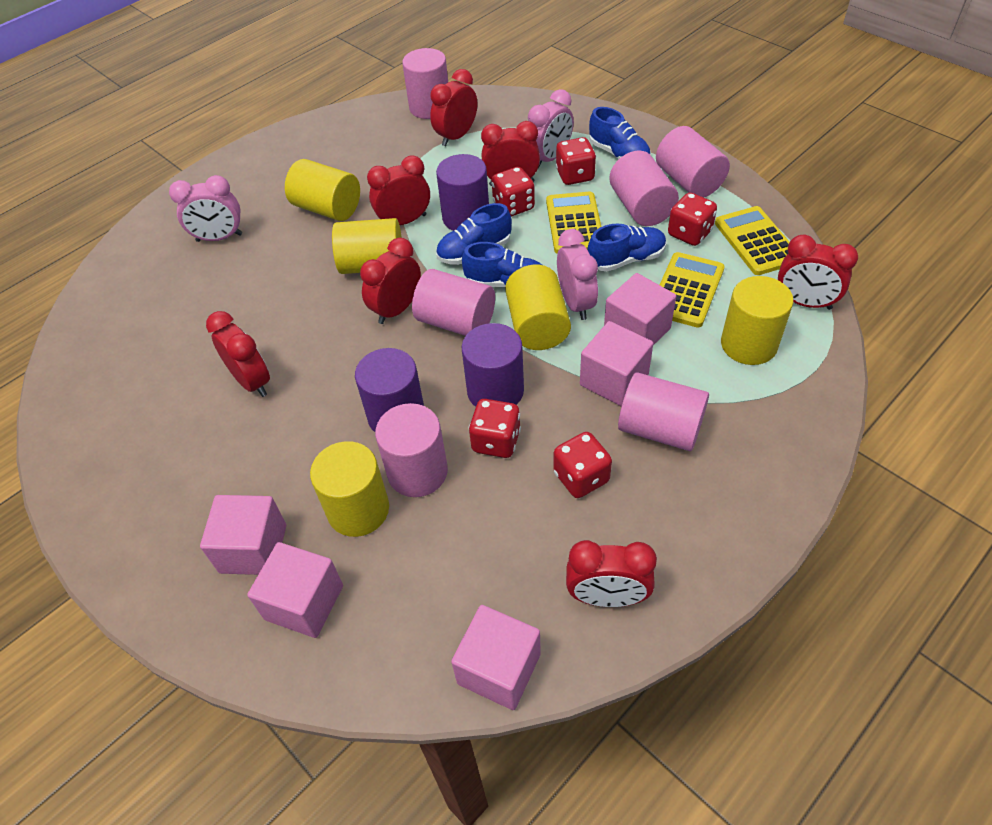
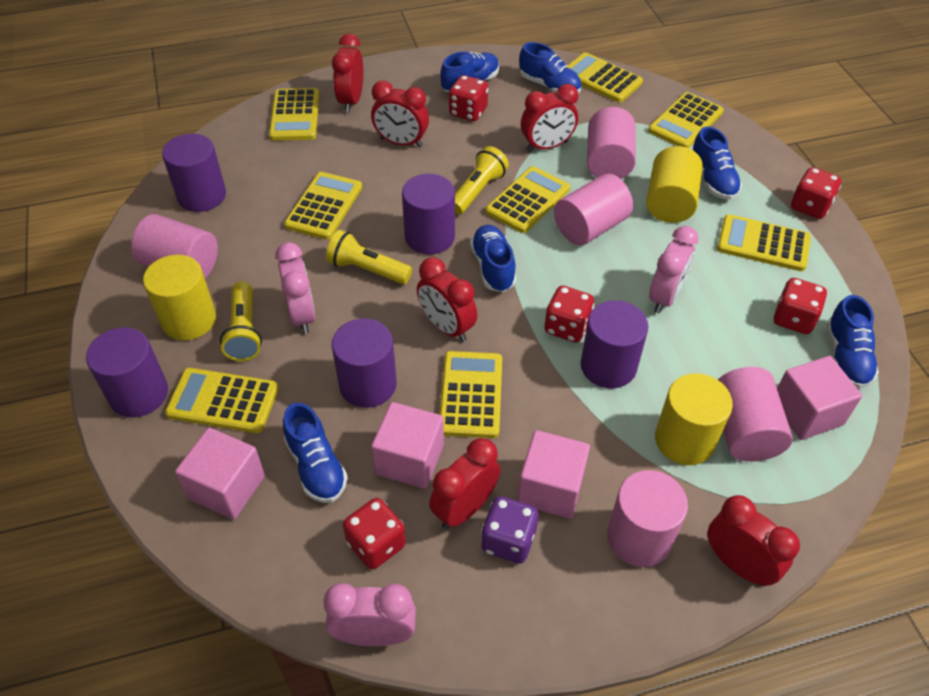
blue shoe: 4 -> 6
pink cube: 5 -> 4
pink cylinder: 6 -> 5
purple cylinder: 3 -> 5
purple dice: 0 -> 1
red clock: 7 -> 6
yellow calculator: 3 -> 8
yellow cylinder: 5 -> 3
yellow flashlight: 0 -> 3

